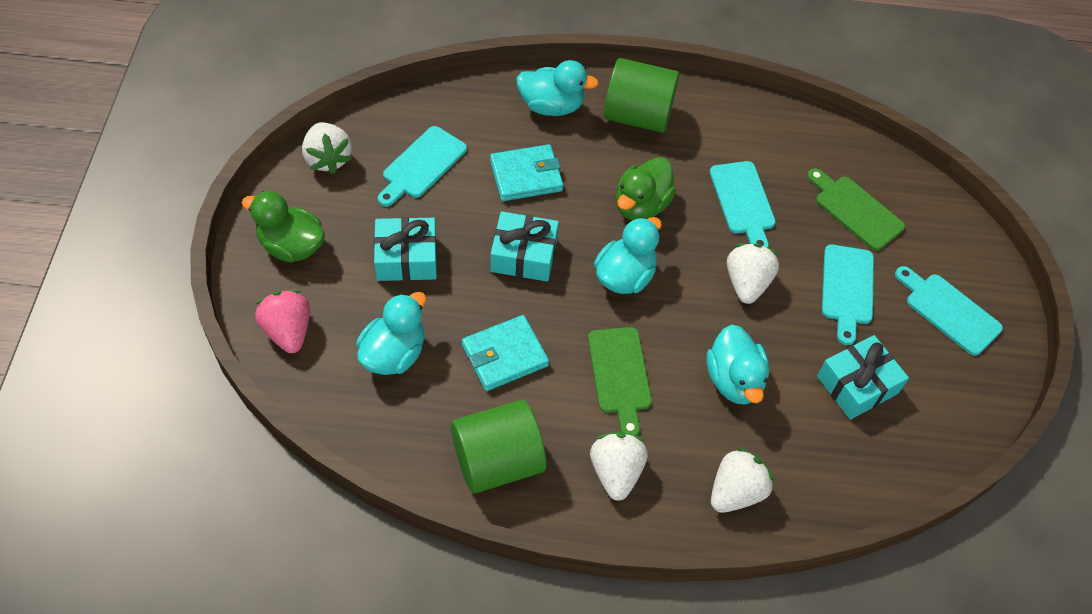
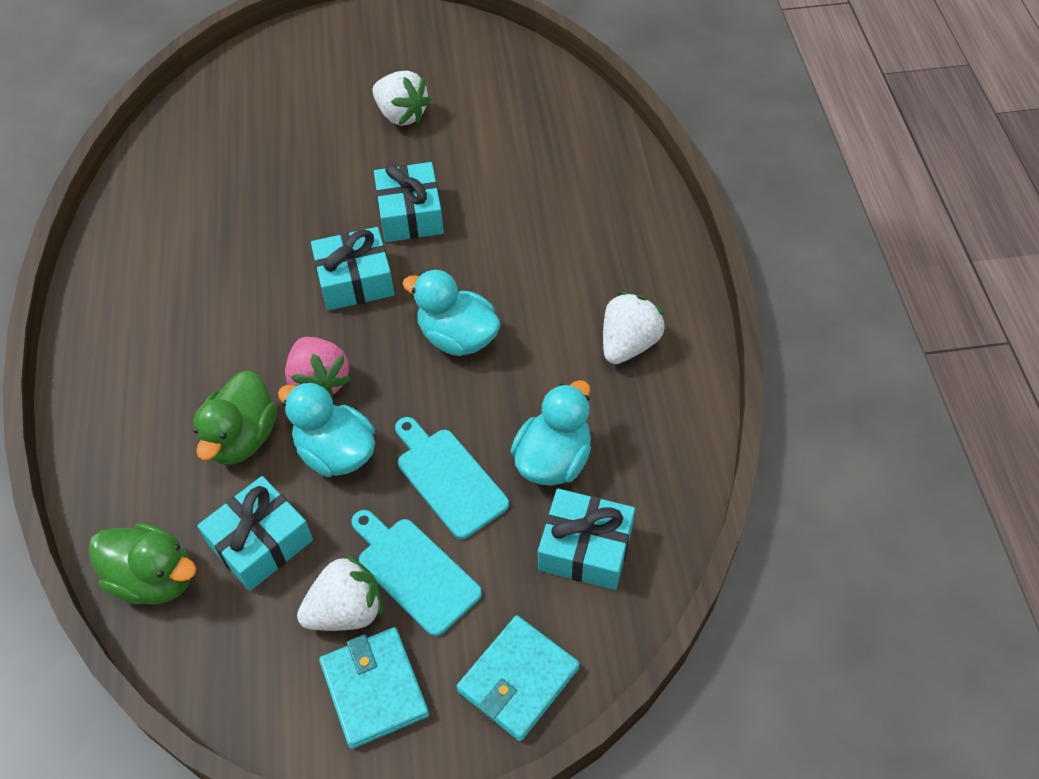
green cutting board: 2 -> 0
green cylinder: 2 -> 0
turquoise cutting board: 4 -> 2
turquoise duck: 4 -> 3
turquoise gift: 3 -> 4
white strawberry: 4 -> 3

